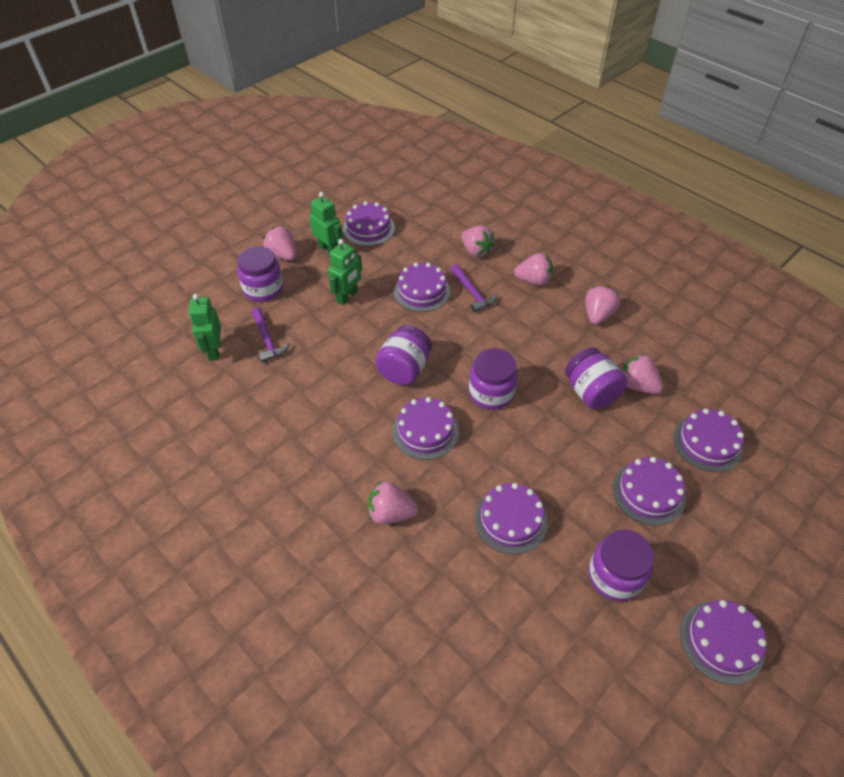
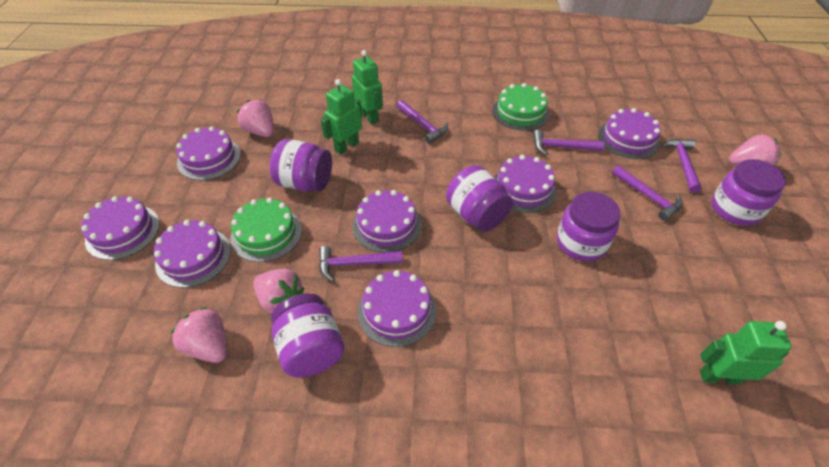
green cake: 0 -> 2
pink strawberry: 6 -> 4
purple hammer: 2 -> 5

